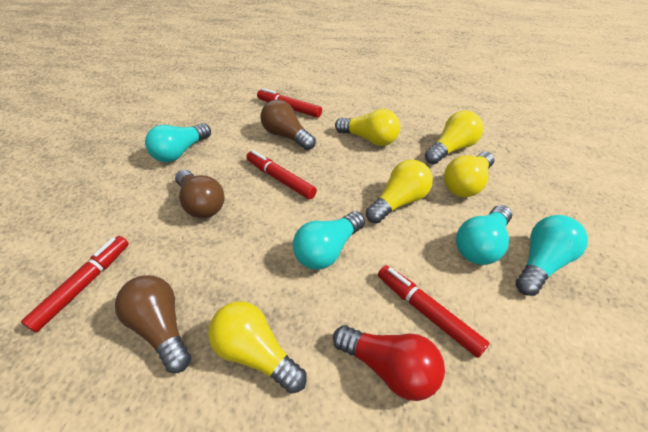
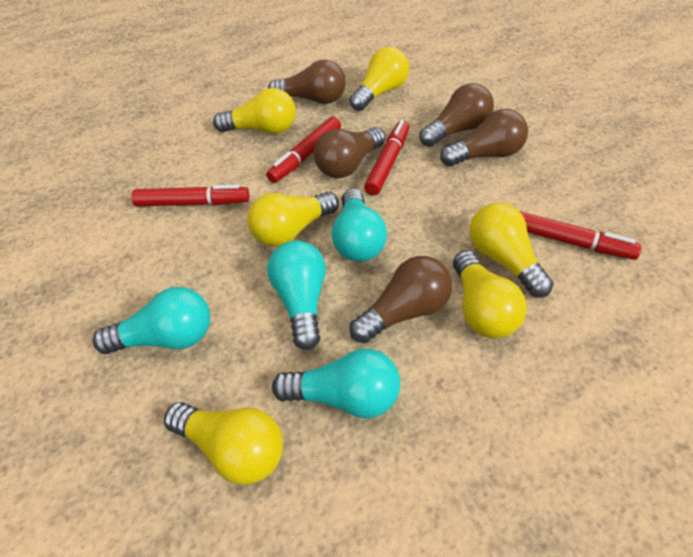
brown light bulb: 3 -> 5
red light bulb: 1 -> 0
yellow light bulb: 5 -> 6

